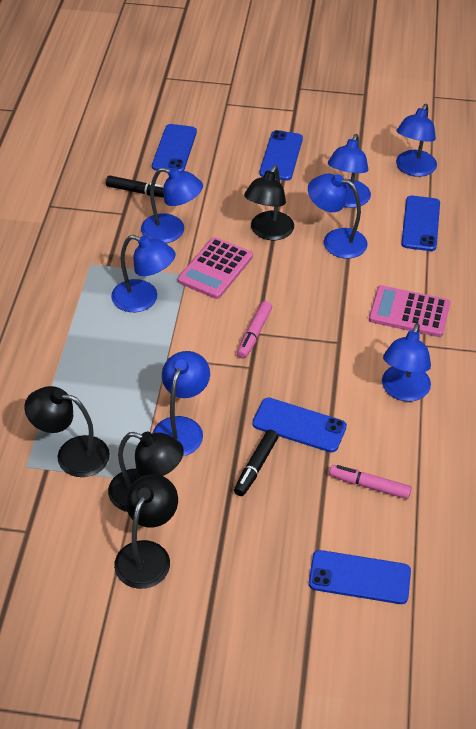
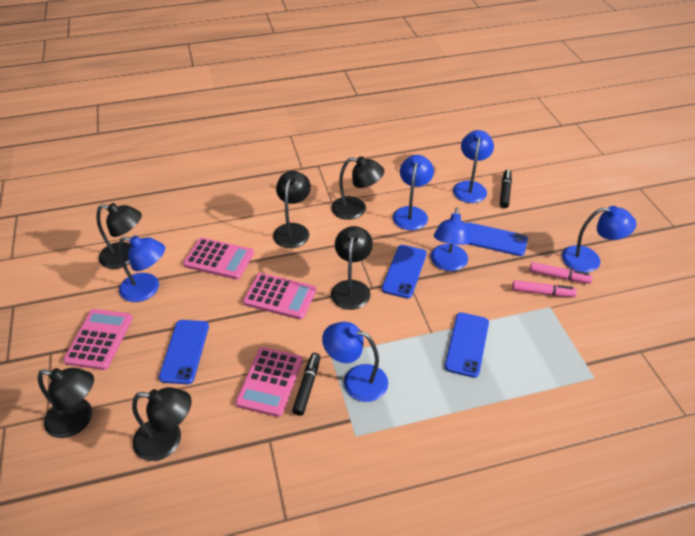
black lamp: 4 -> 6
blue lamp: 7 -> 6
blue phone: 5 -> 4
pink calculator: 2 -> 4

